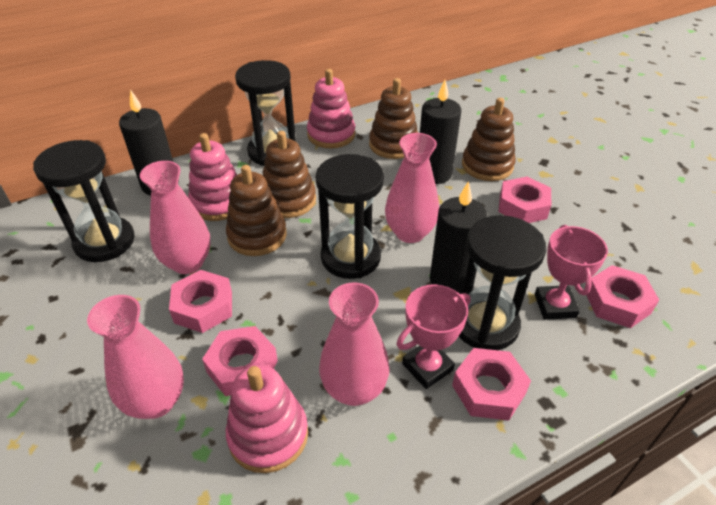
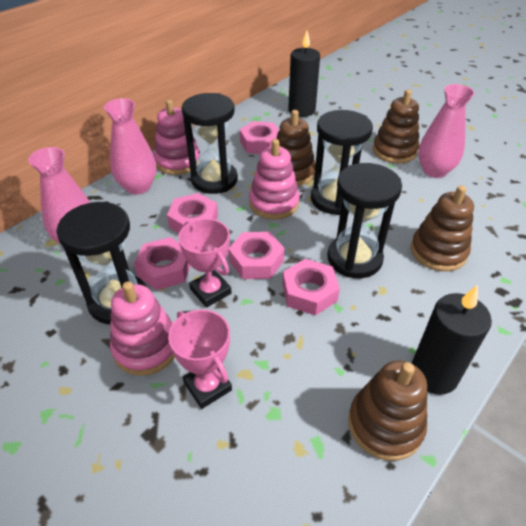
black candle: 3 -> 2
pink vase: 4 -> 3

